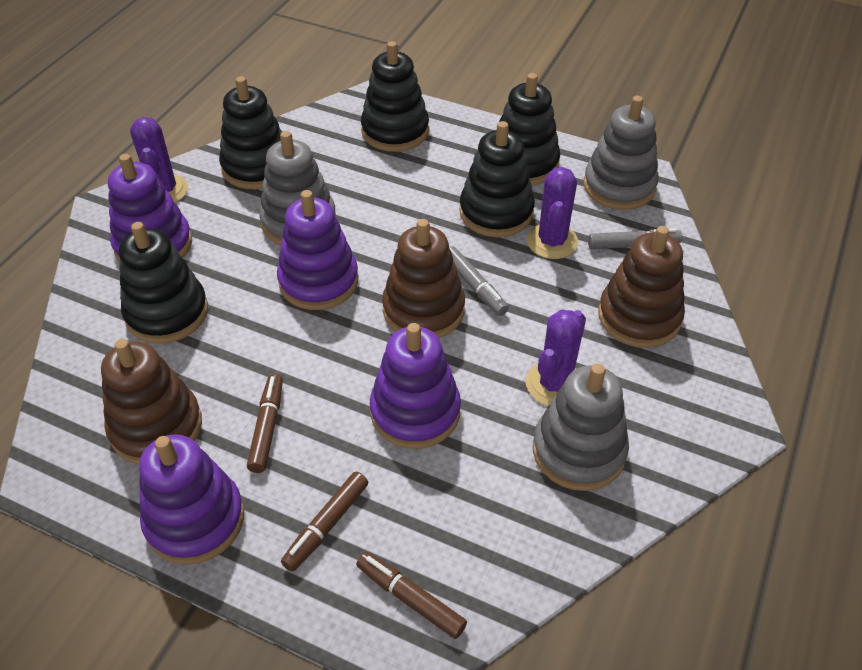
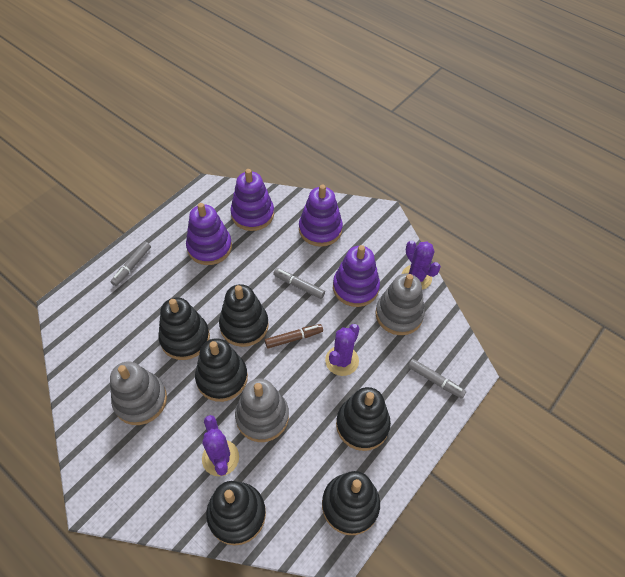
black stacking toy: 5 -> 6
brown marker: 3 -> 1
brown stacking toy: 3 -> 0
grey marker: 2 -> 3

